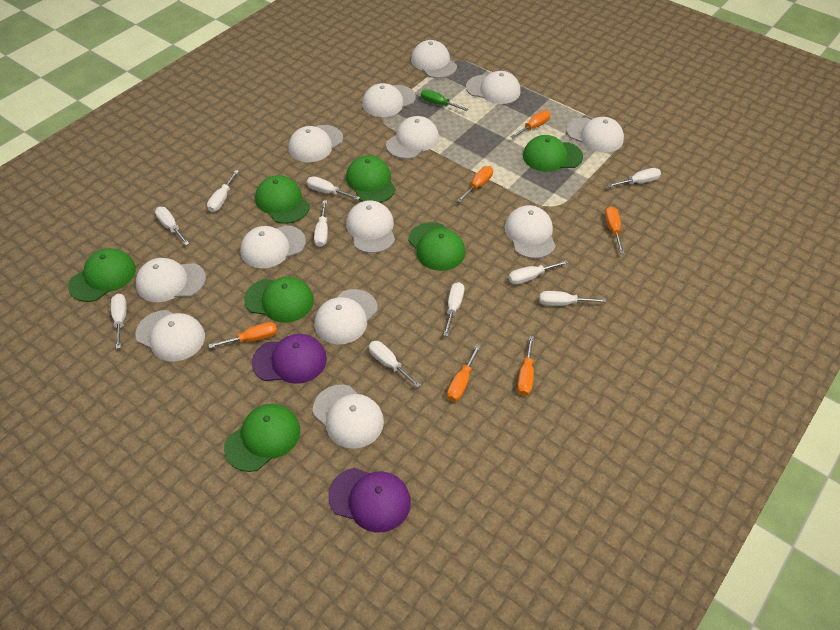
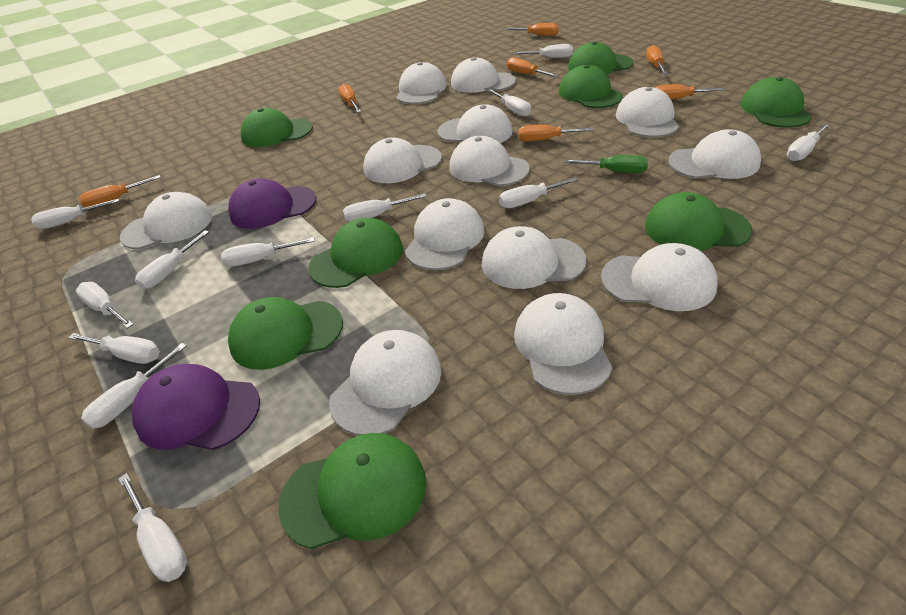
green cap: 7 -> 8
orange screwdriver: 6 -> 7
white screwdriver: 10 -> 12

